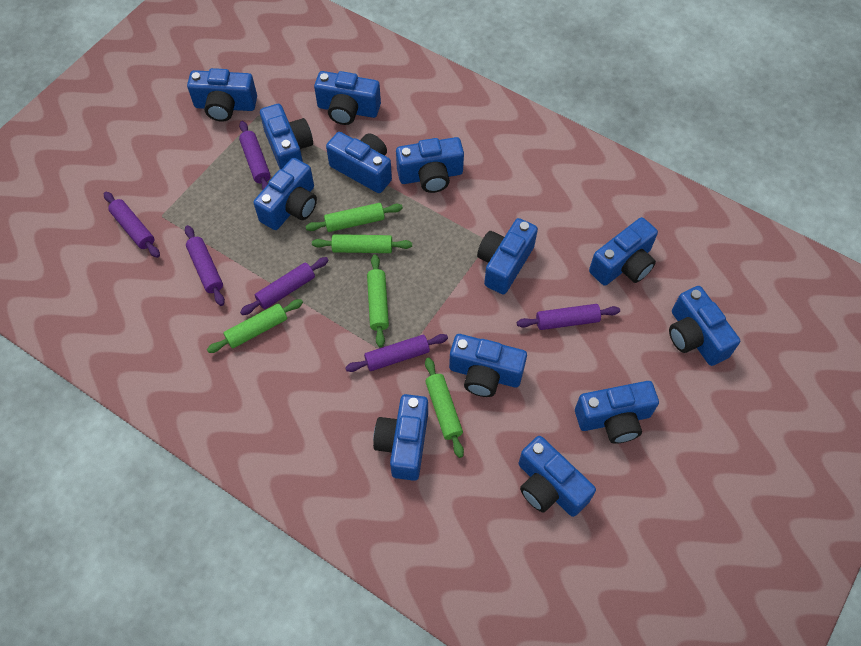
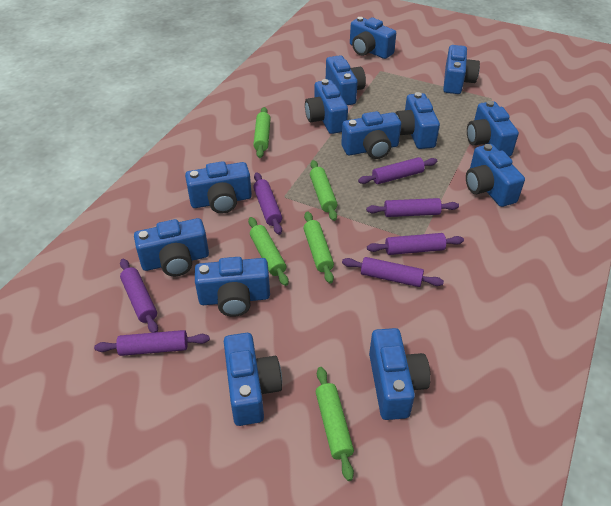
purple rolling pin: 6 -> 7

